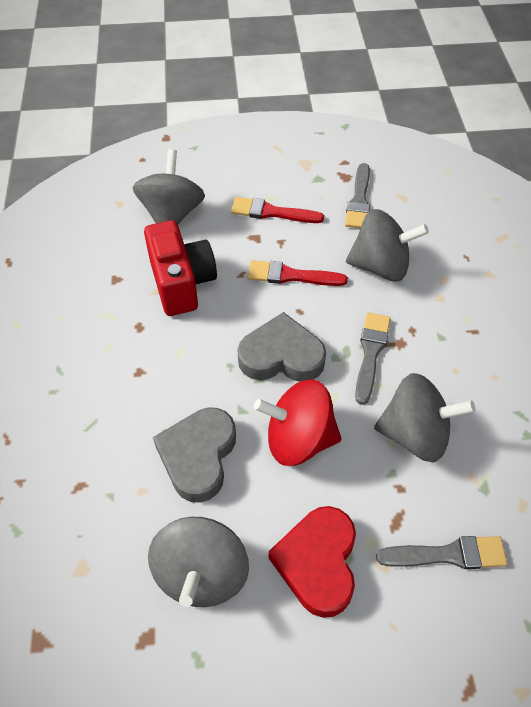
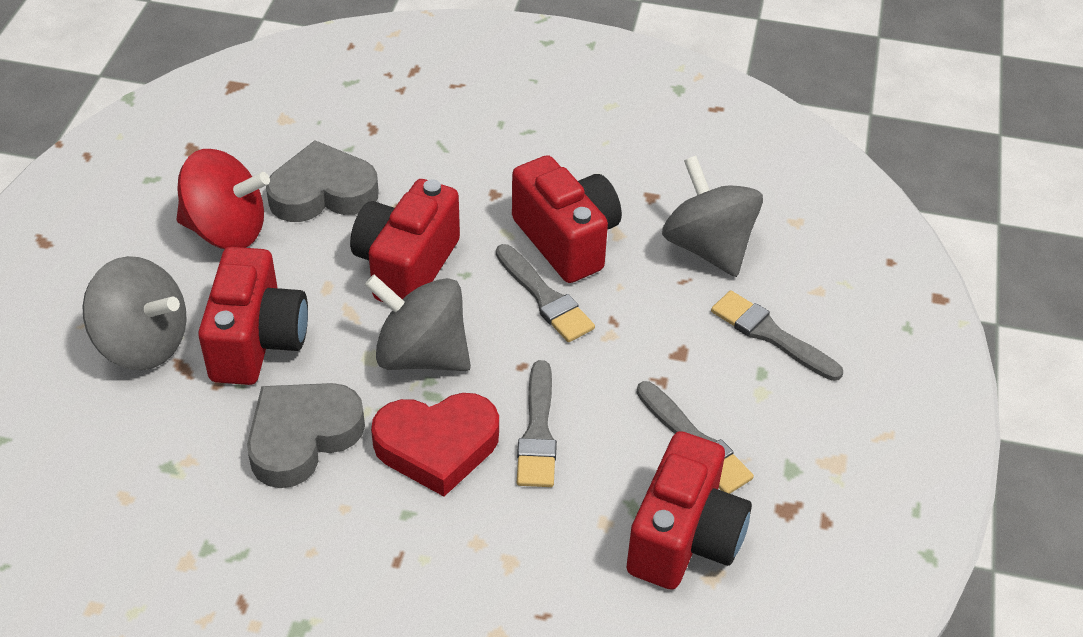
grey brush: 3 -> 4
grey spinning top: 4 -> 3
red brush: 2 -> 0
red camera: 1 -> 4

